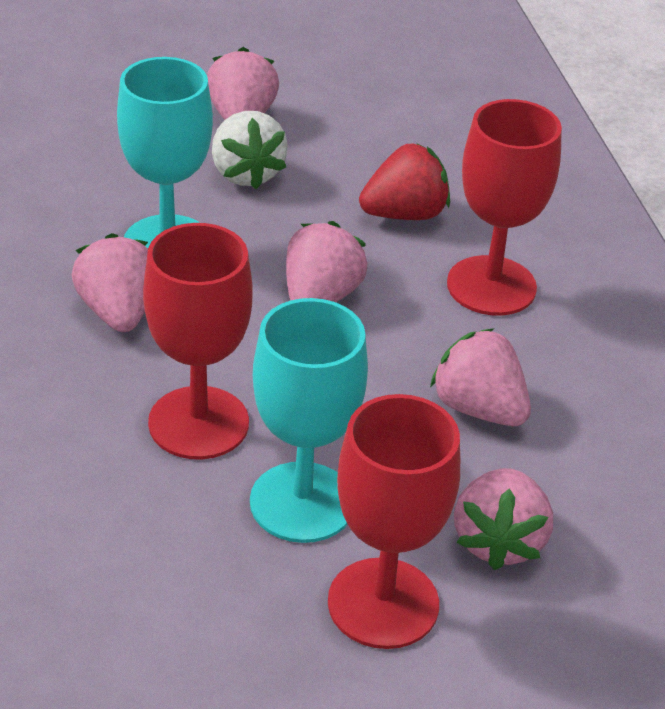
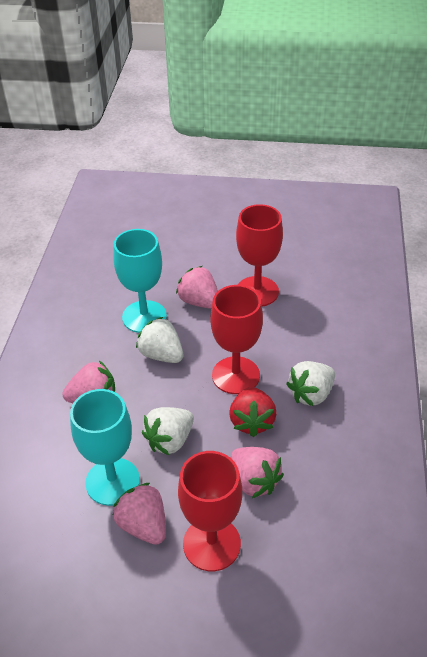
pink strawberry: 5 -> 4
white strawberry: 1 -> 3

